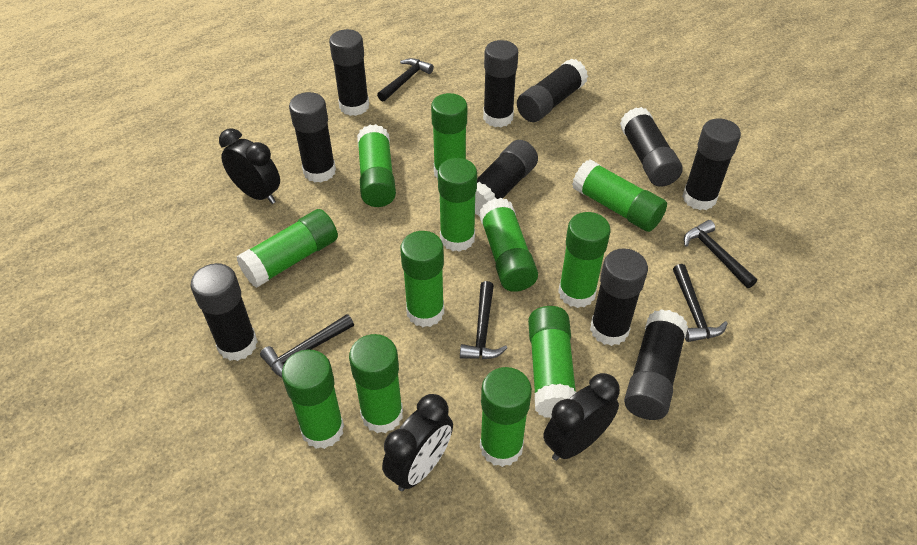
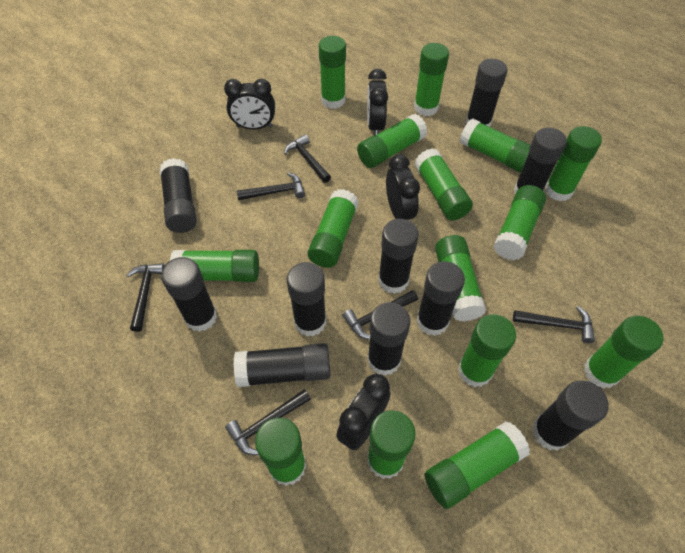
black clock: 3 -> 4
black hammer: 5 -> 6
green glue stick: 12 -> 15

